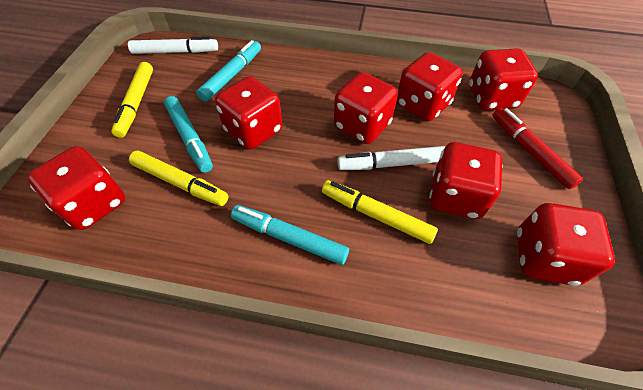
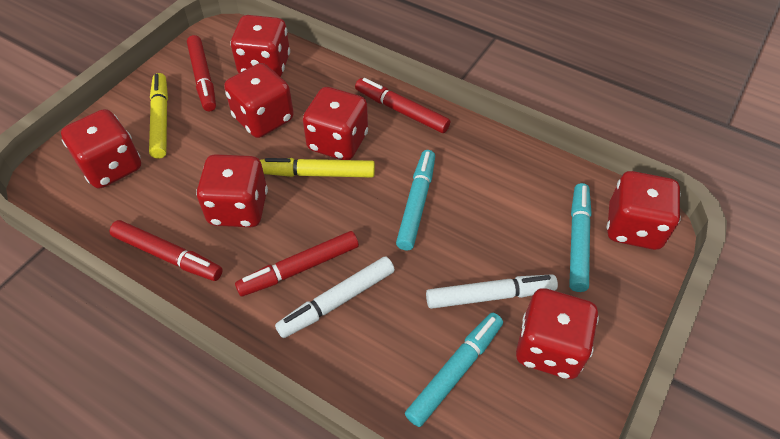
red marker: 1 -> 4
yellow marker: 3 -> 2

